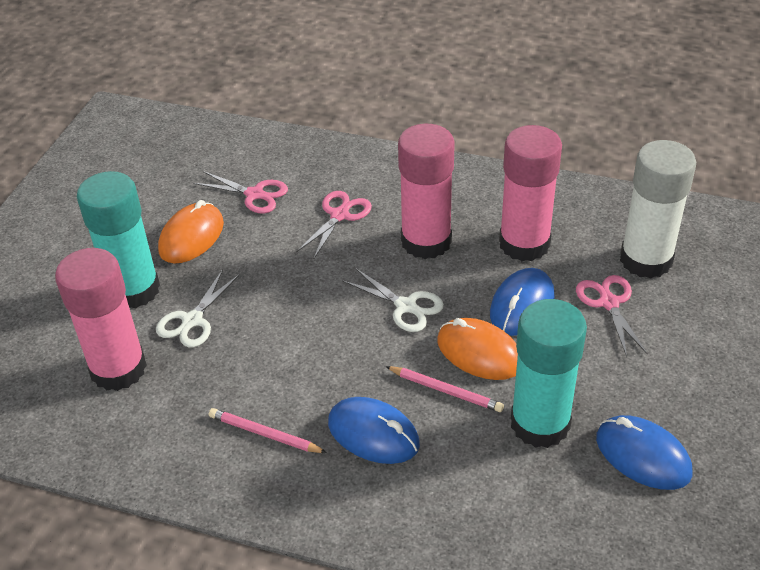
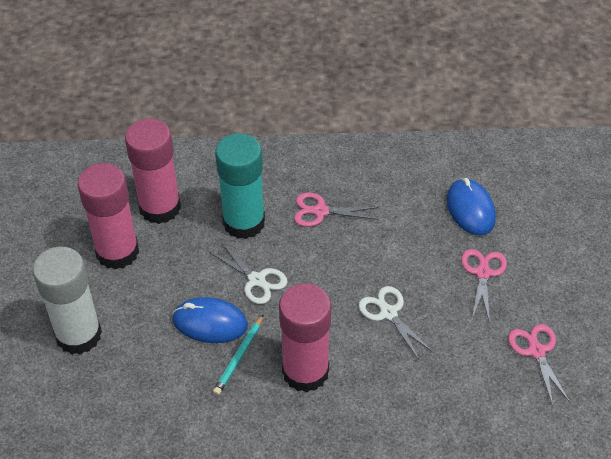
blue mouse: 3 -> 2
orange mouse: 2 -> 0
pink pencil: 2 -> 0
turquoise glue stick: 2 -> 1
turquoise pencil: 0 -> 1

